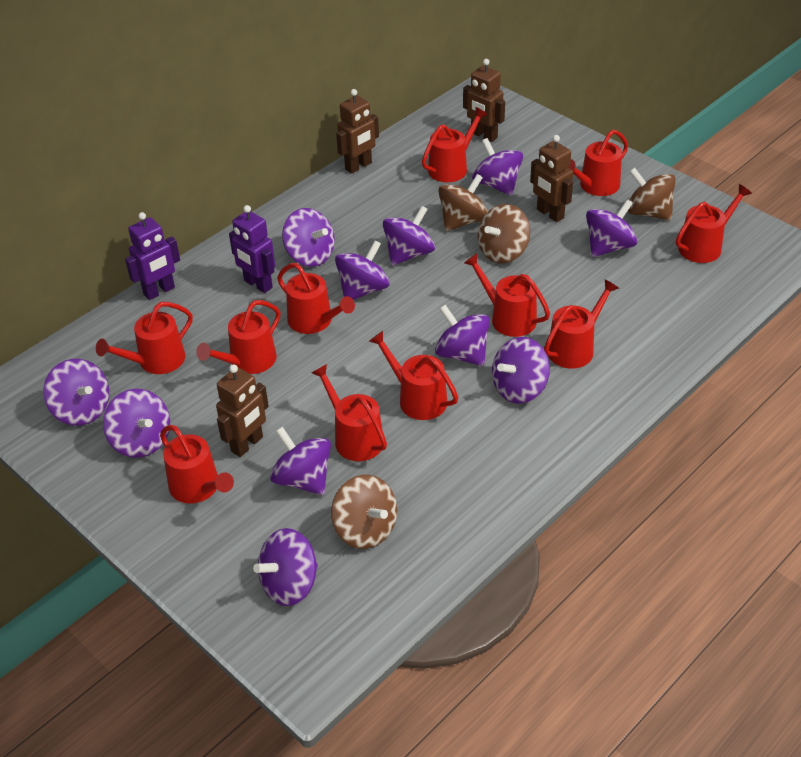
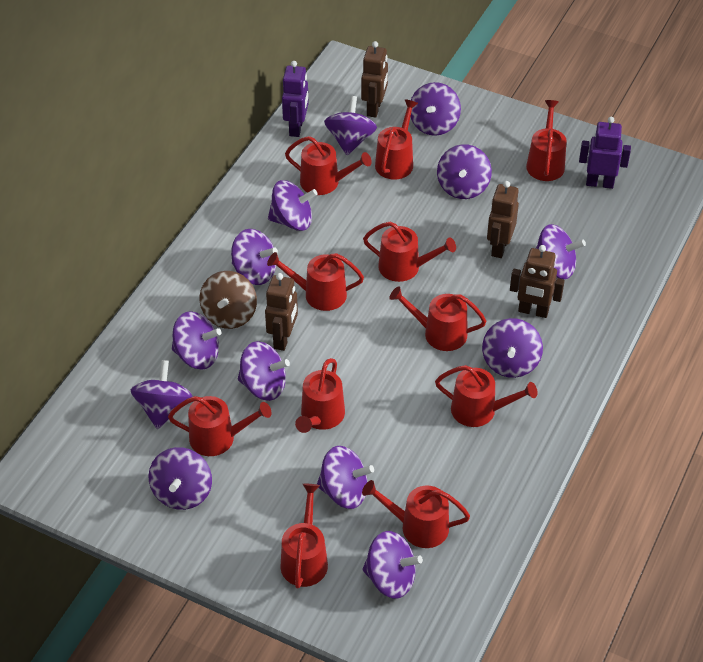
brown spinning top: 4 -> 1
purple spinning top: 11 -> 13

